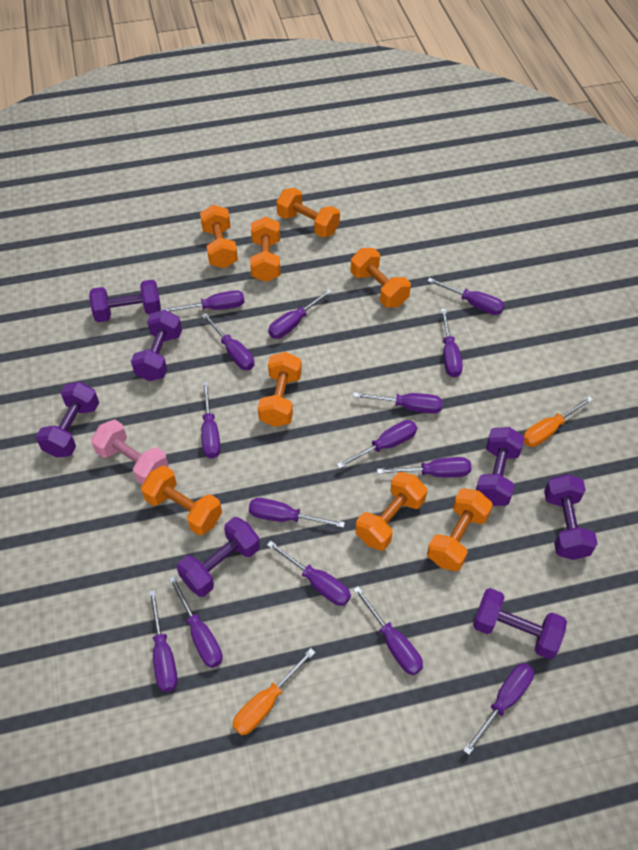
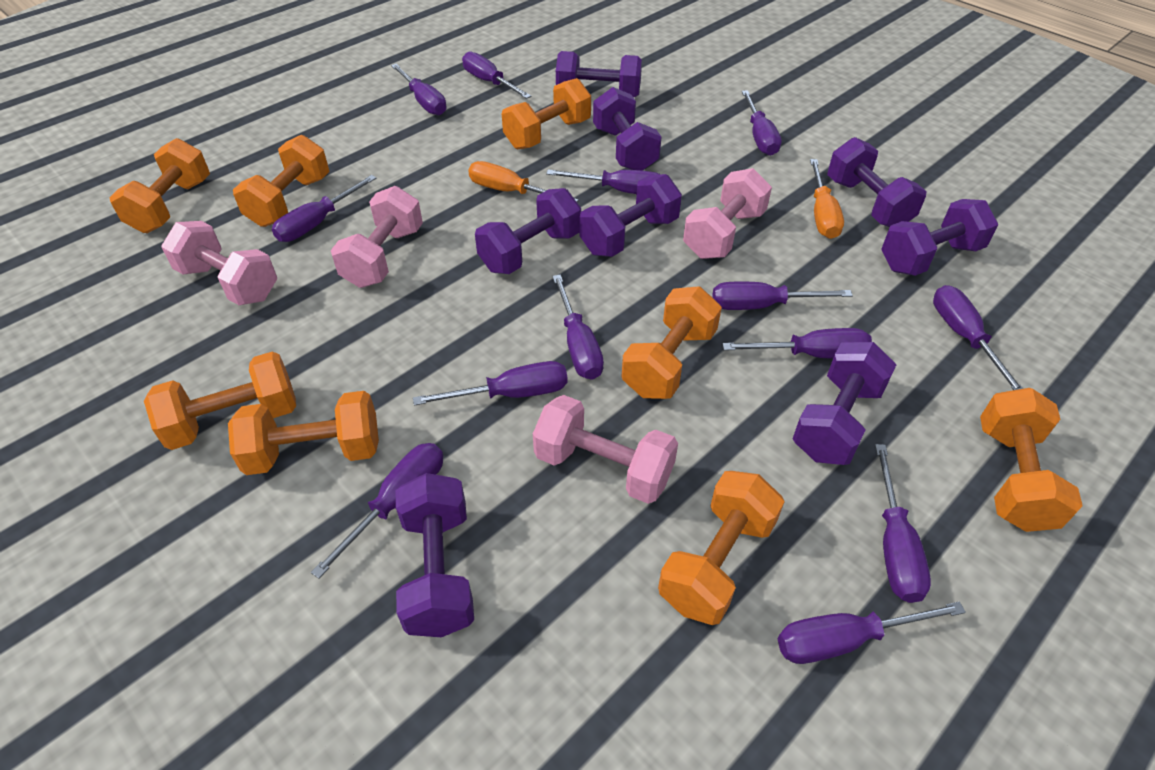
pink dumbbell: 1 -> 4
purple dumbbell: 7 -> 8
purple screwdriver: 15 -> 13

